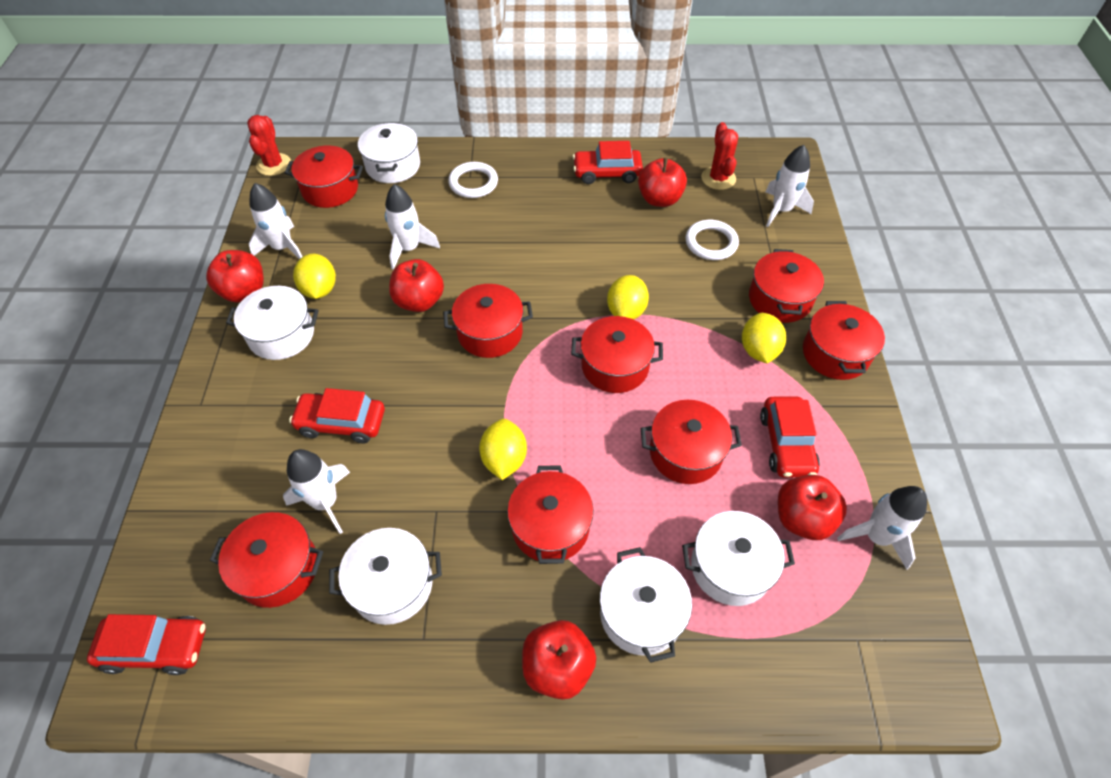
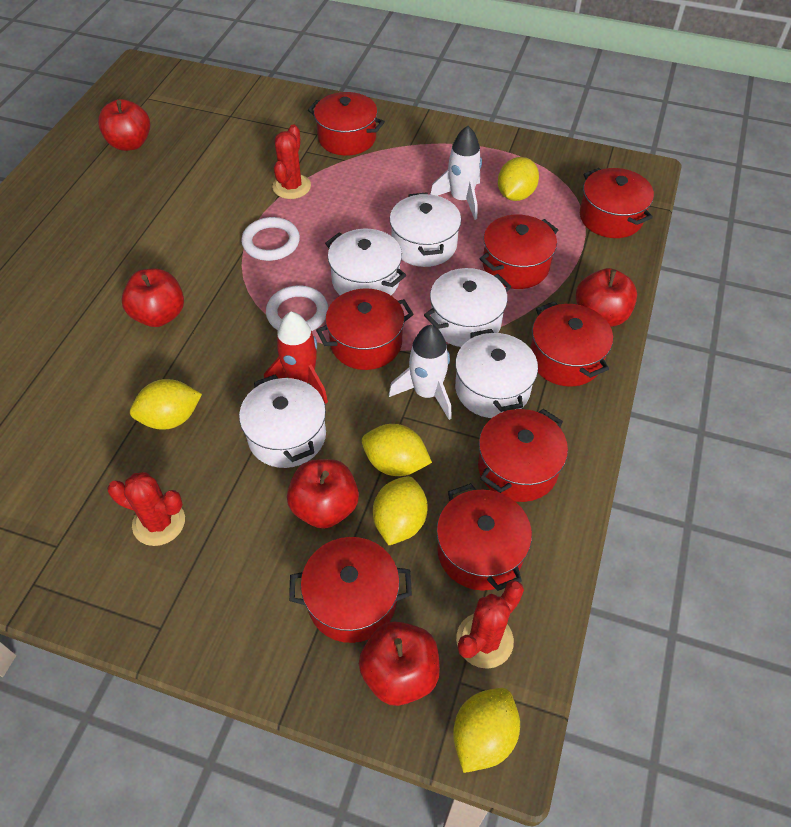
red cactus: 2 -> 3
red car: 4 -> 0
red rocket: 0 -> 1
white rocket: 5 -> 2
yellow lemon: 4 -> 5

